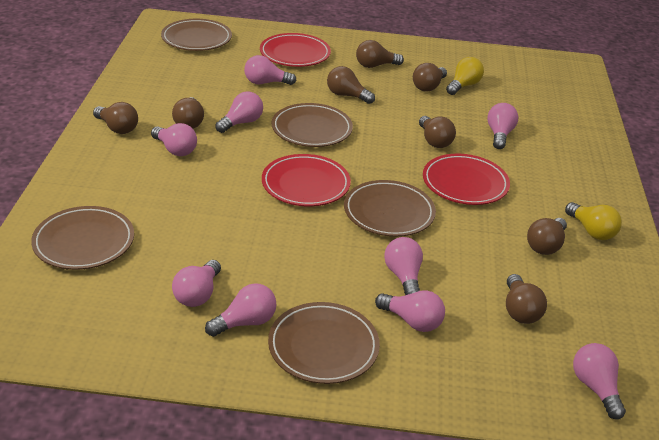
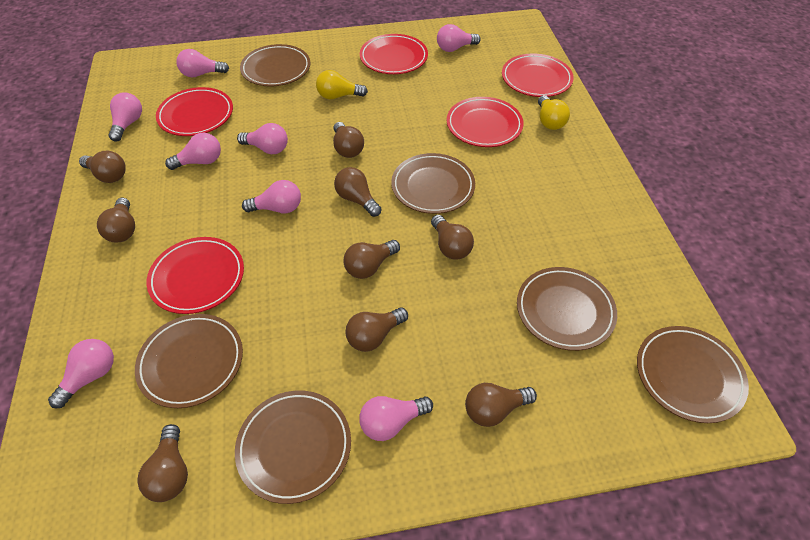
brown light bulb: 8 -> 9
brown plate: 5 -> 6
pink light bulb: 9 -> 8
red plate: 3 -> 5

